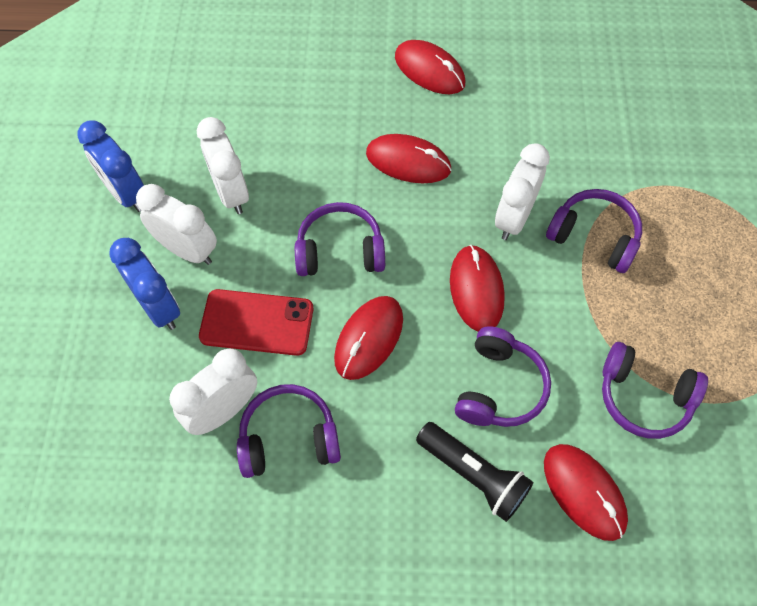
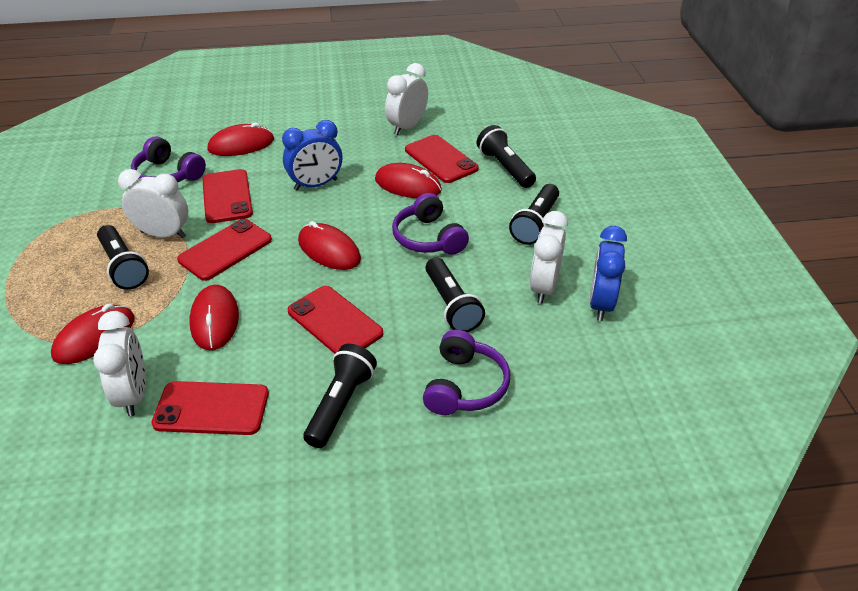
black flashlight: 1 -> 5
purple headphones: 5 -> 3
red phone: 1 -> 5

